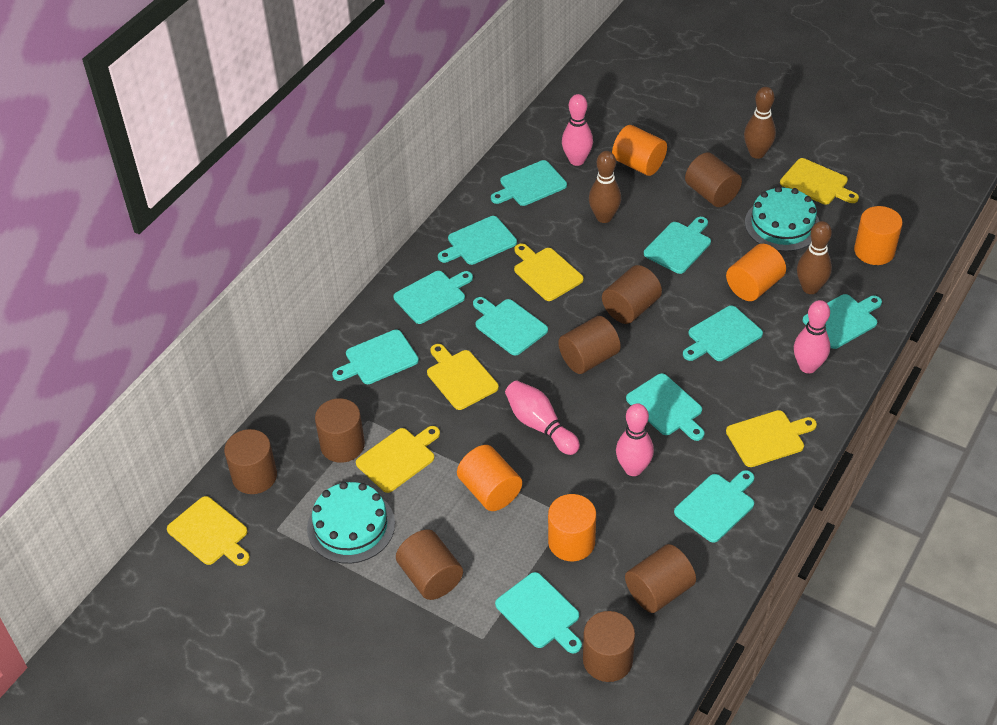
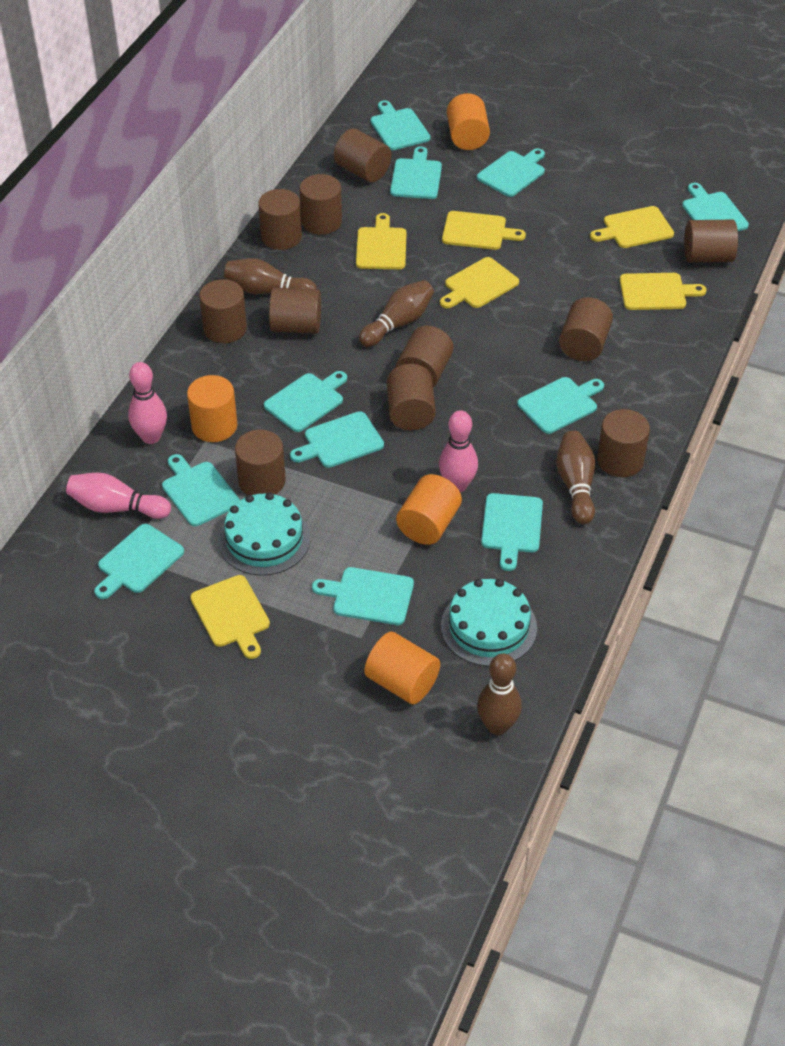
brown bowling pin: 3 -> 4
brown cylinder: 8 -> 11
orange cylinder: 5 -> 4
pink bowling pin: 4 -> 3

